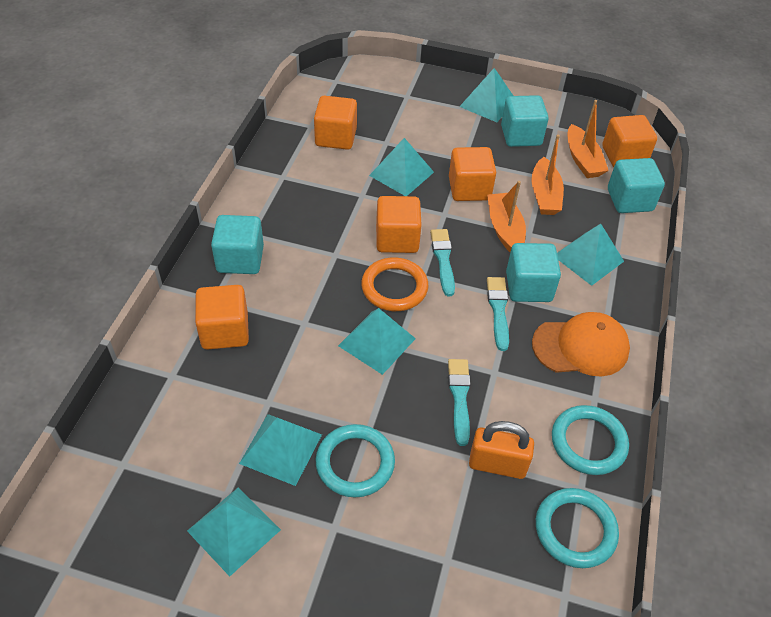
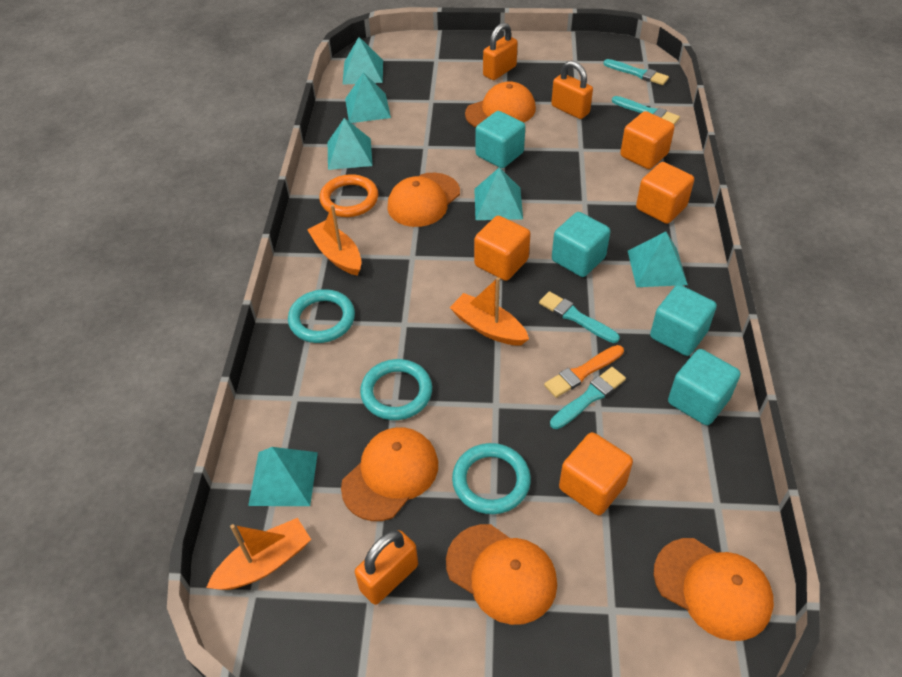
orange brush: 0 -> 1
orange cap: 1 -> 5
orange cube: 5 -> 4
orange padlock: 1 -> 3
turquoise brush: 3 -> 4

